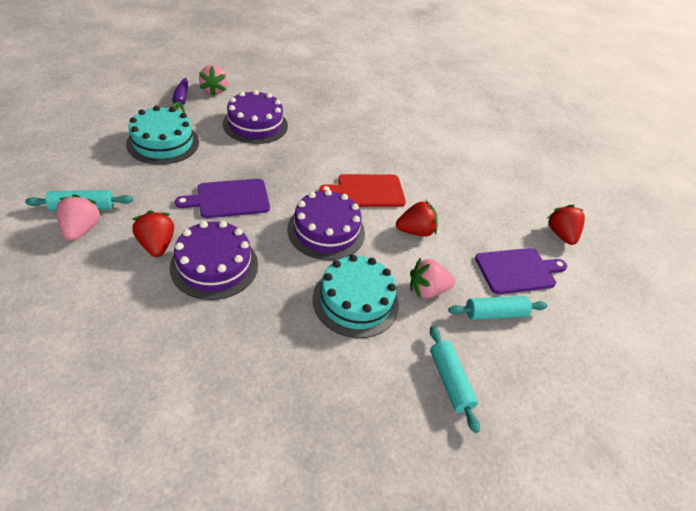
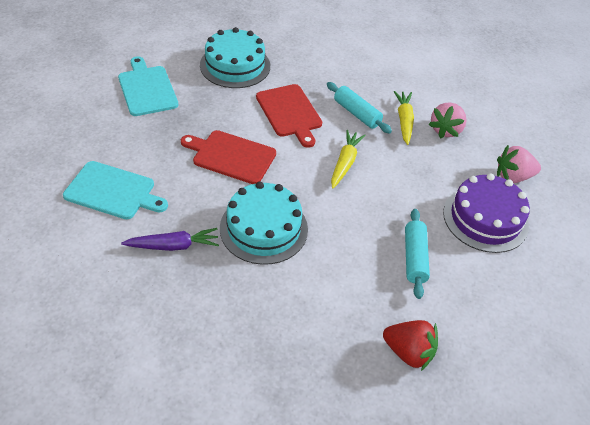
pink strawberry: 3 -> 2
purple cake: 3 -> 1
purple cutting board: 2 -> 0
red cutting board: 1 -> 2
red strawberry: 3 -> 1
turquoise cutting board: 0 -> 2
turquoise rolling pin: 3 -> 2
yellow carrot: 0 -> 2

